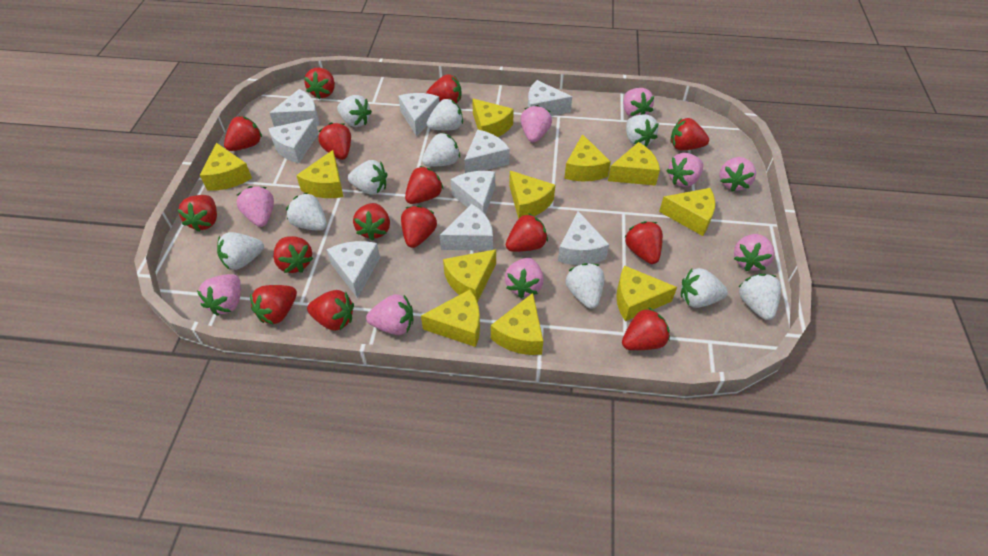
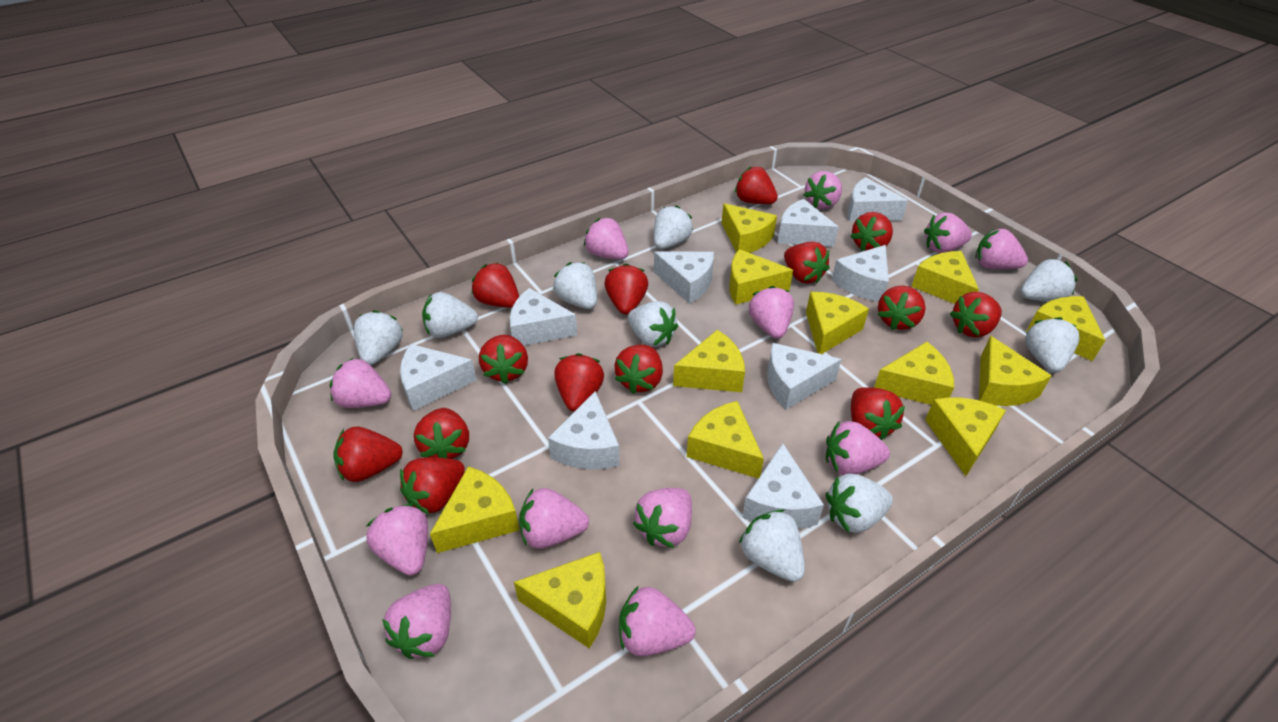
pink strawberry: 9 -> 12
red strawberry: 15 -> 14
white strawberry: 10 -> 9
yellow cheese: 11 -> 12

